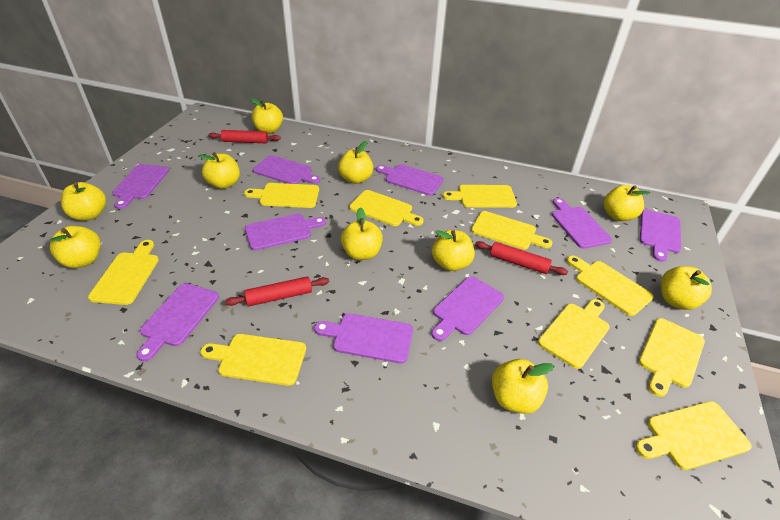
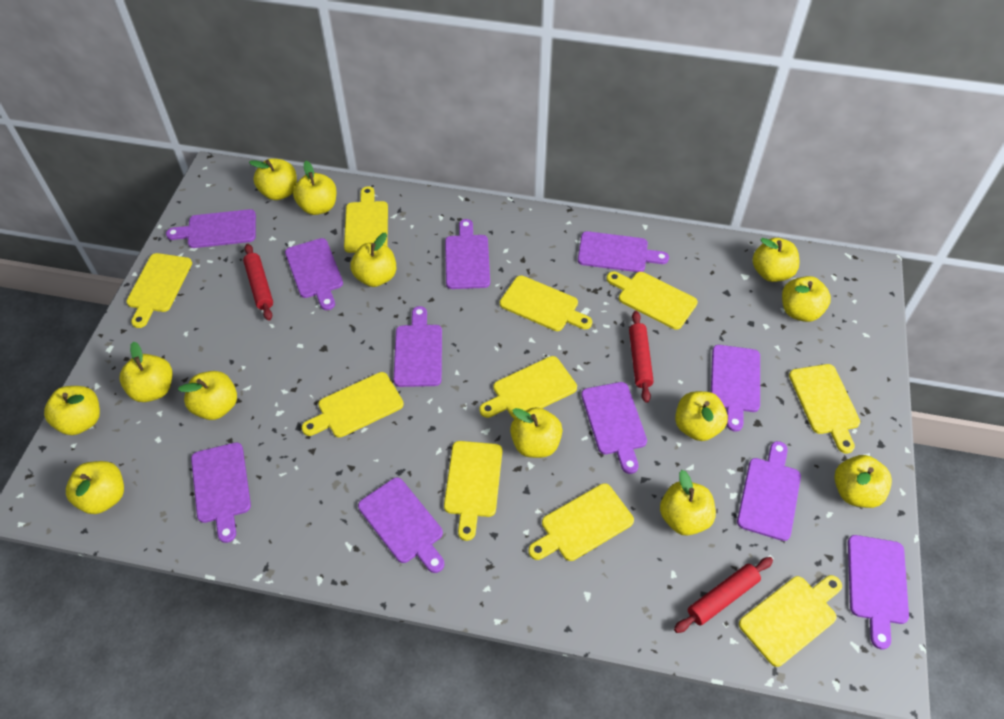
purple cutting board: 9 -> 11
yellow apple: 10 -> 13

